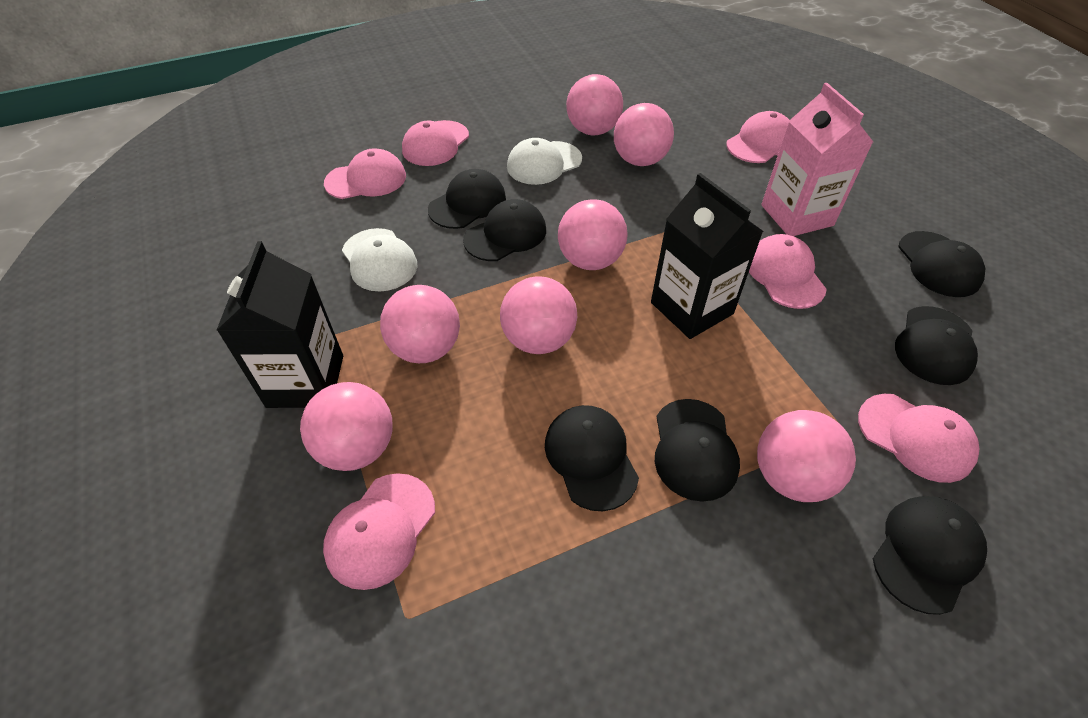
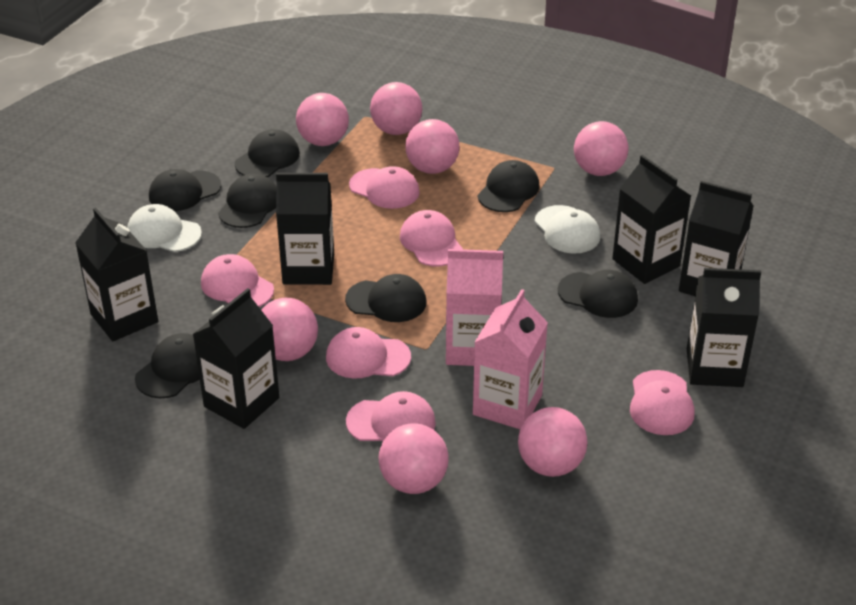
black carton: 2 -> 6
pink carton: 1 -> 2

